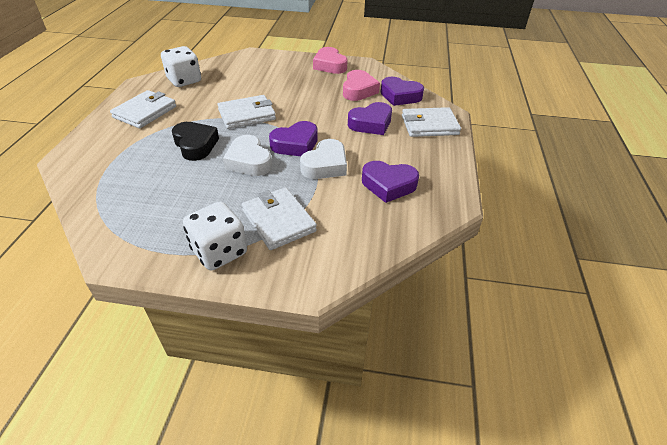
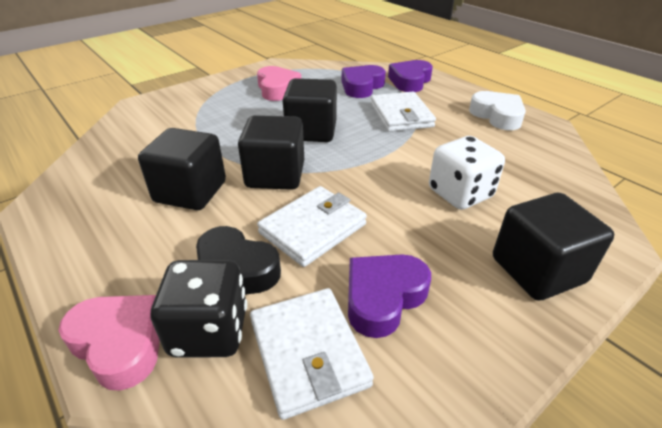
black cube: 0 -> 4
black dice: 0 -> 1
purple heart: 4 -> 3
white dice: 2 -> 1
white heart: 2 -> 1
white wallet: 4 -> 3

